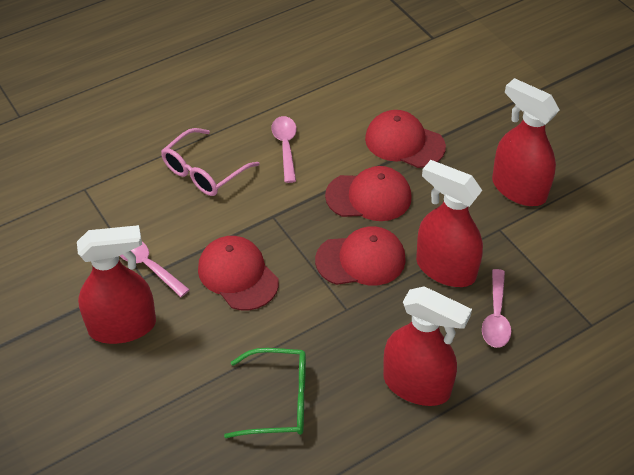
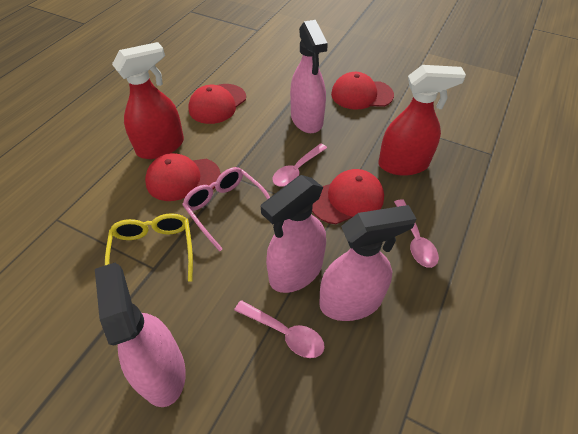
green glasses: 1 -> 0
pink spray bottle: 0 -> 4
red spray bottle: 4 -> 2
yellow glasses: 0 -> 1

